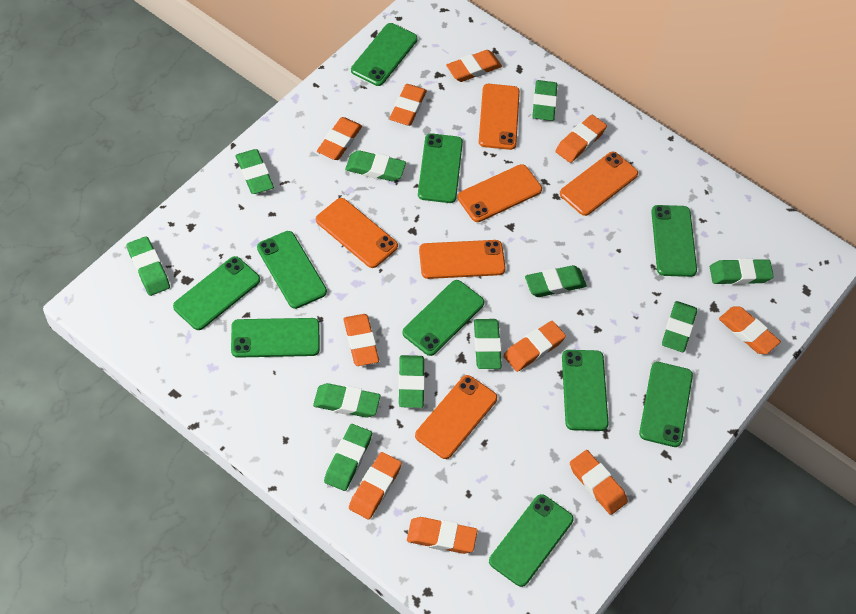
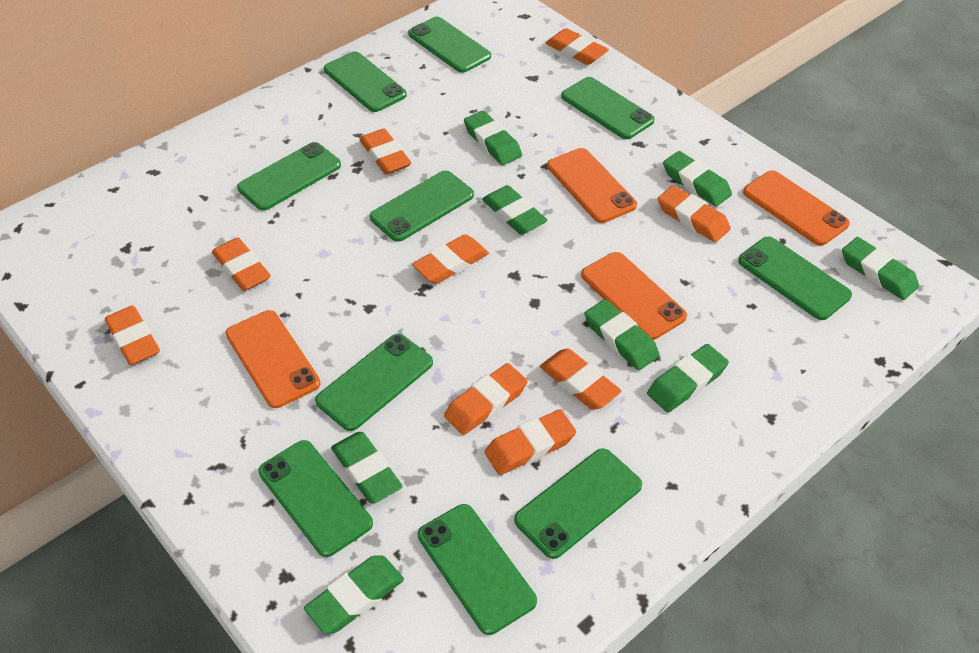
green eraser: 11 -> 8
orange eraser: 10 -> 9
orange phone: 6 -> 4

